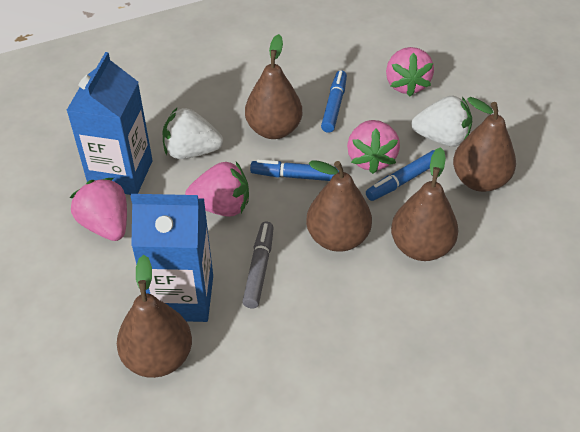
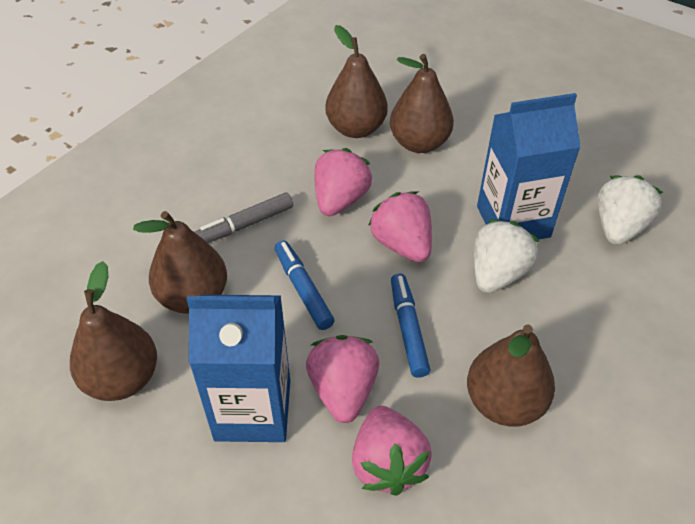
blue marker: 3 -> 2

